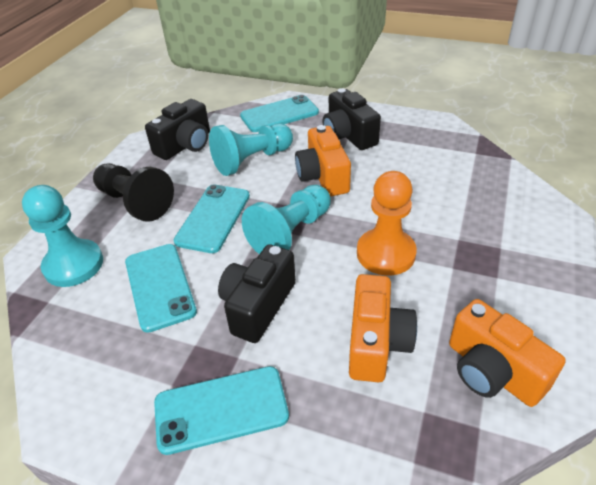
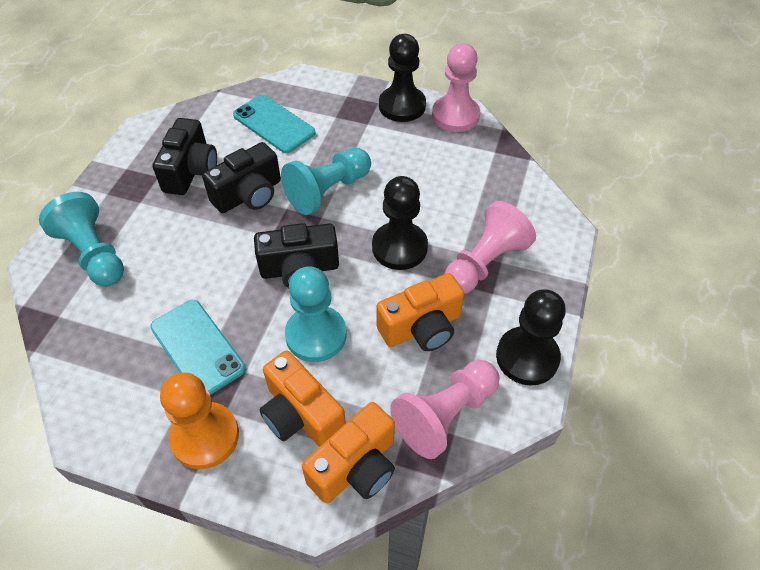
black pawn: 1 -> 3
pink pawn: 0 -> 3
turquoise phone: 4 -> 2

